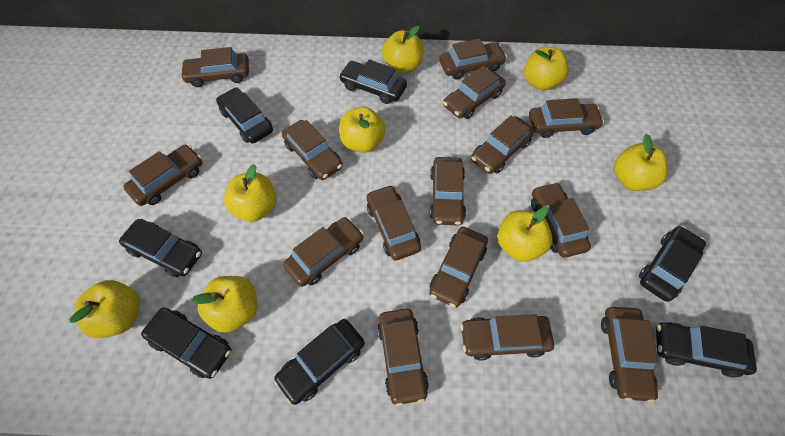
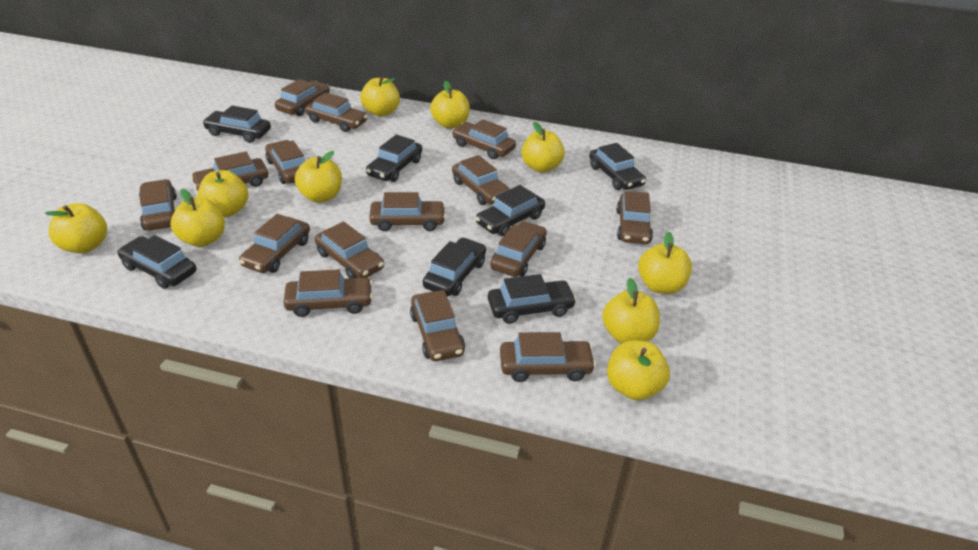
yellow apple: 8 -> 10

